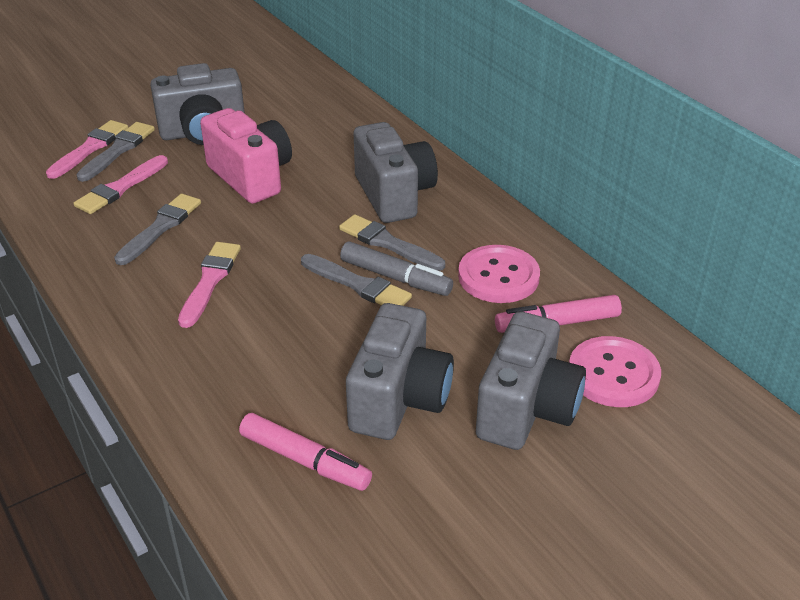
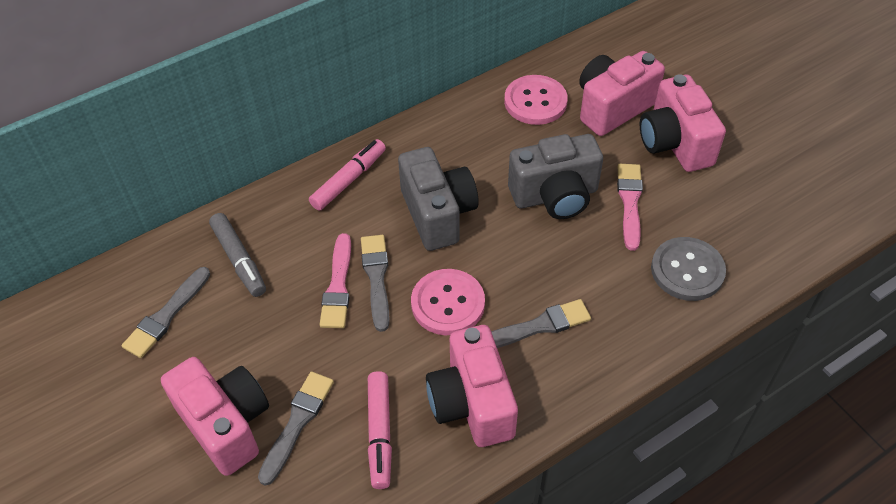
grey button: 0 -> 1
grey camera: 4 -> 2
pink brush: 3 -> 2
pink camera: 1 -> 4

